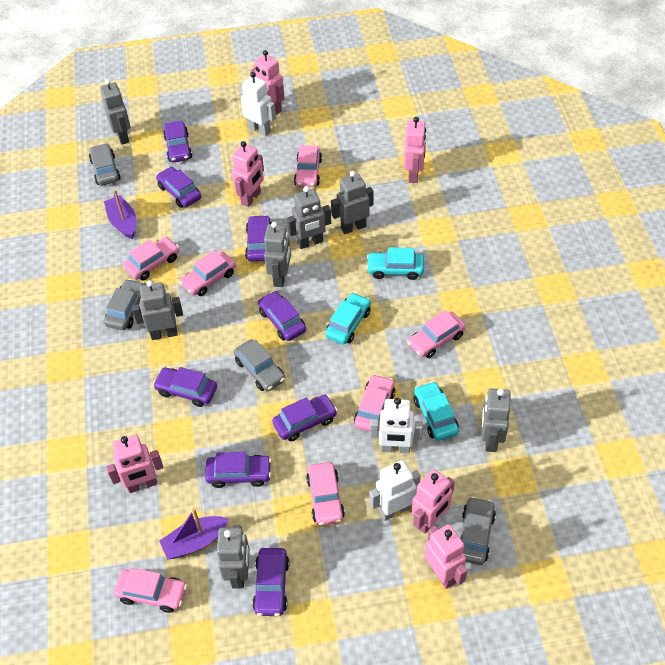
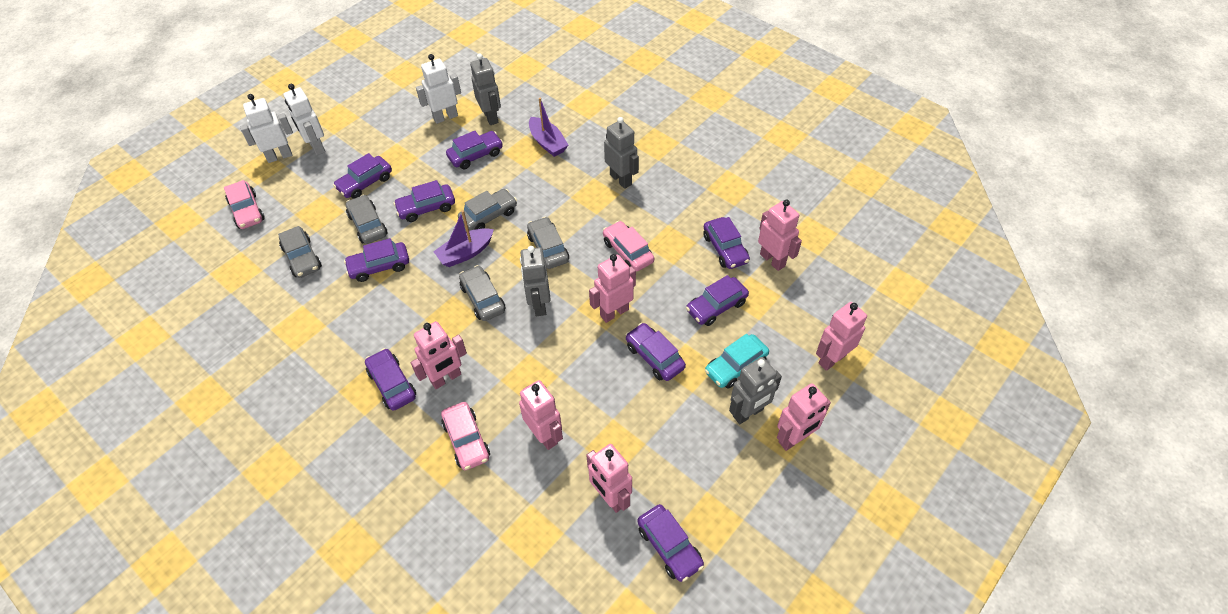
grey car: 4 -> 5
grey robot: 7 -> 4
pink car: 7 -> 3
pink robot: 6 -> 7
purple car: 8 -> 9
turquoise car: 3 -> 1

